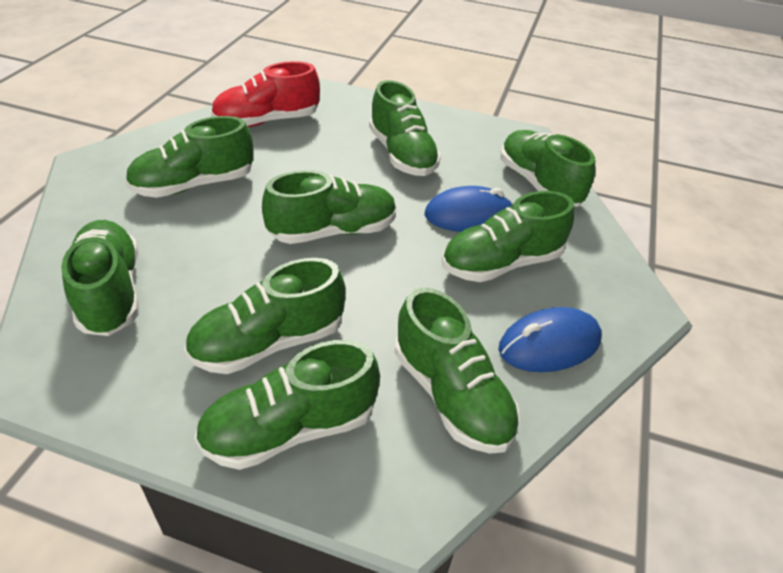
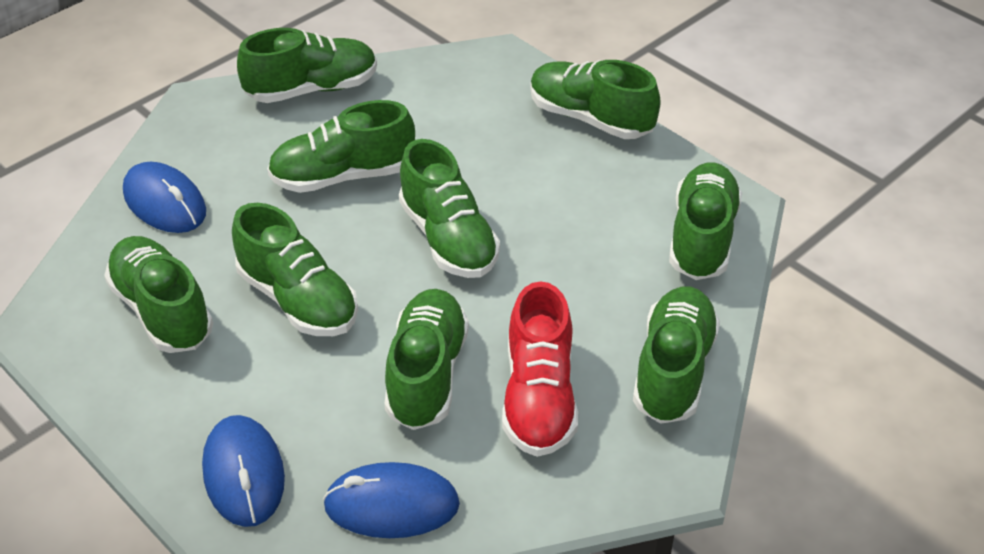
blue mouse: 2 -> 3

